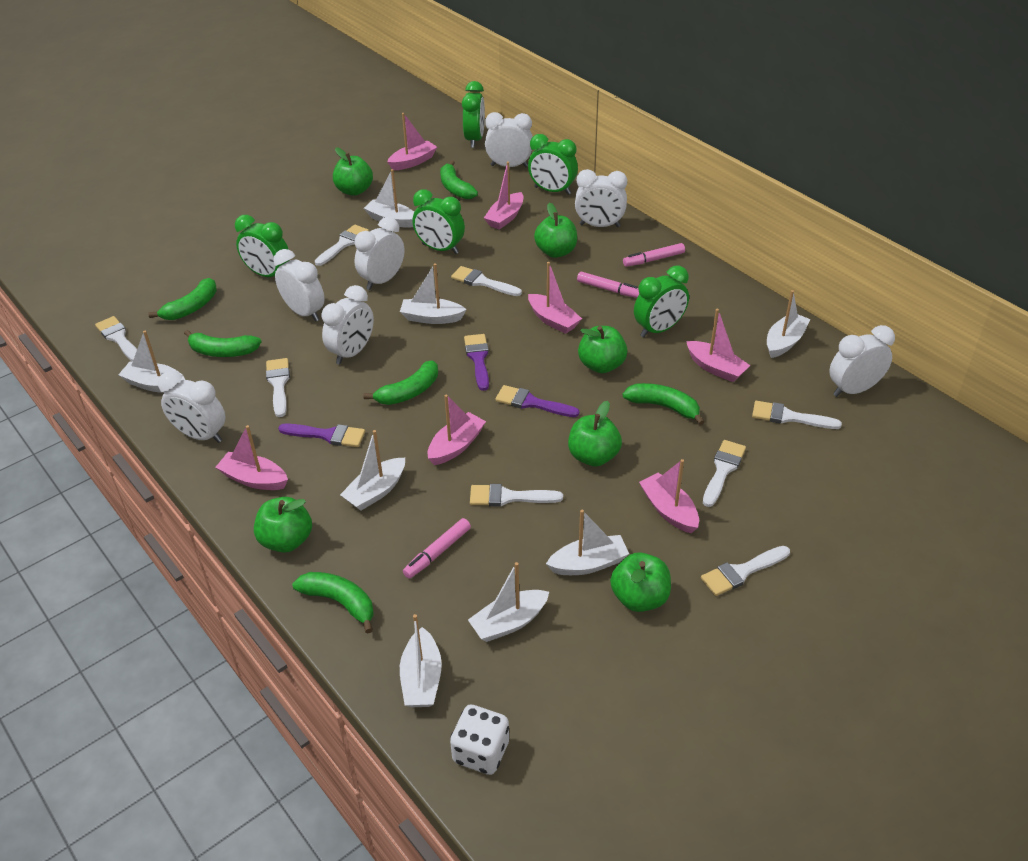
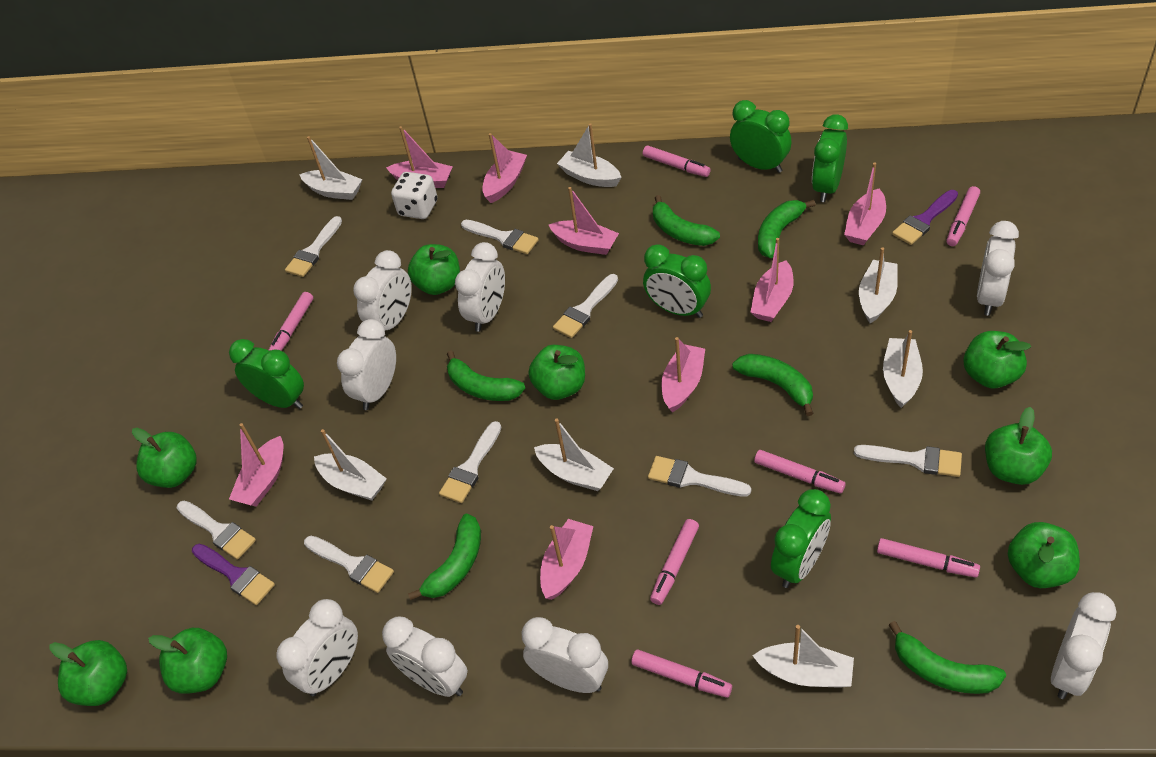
green apple: 6 -> 8
pink boat: 7 -> 8
pink marker: 3 -> 7
purple brush: 3 -> 2
white boat: 8 -> 7
white clock: 7 -> 8

